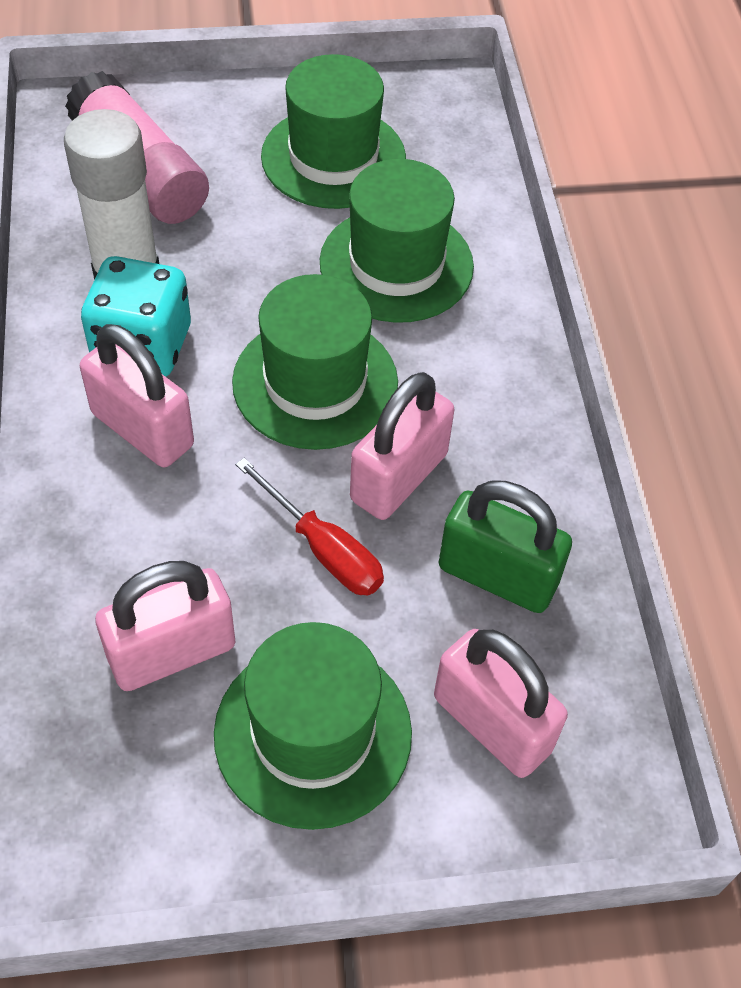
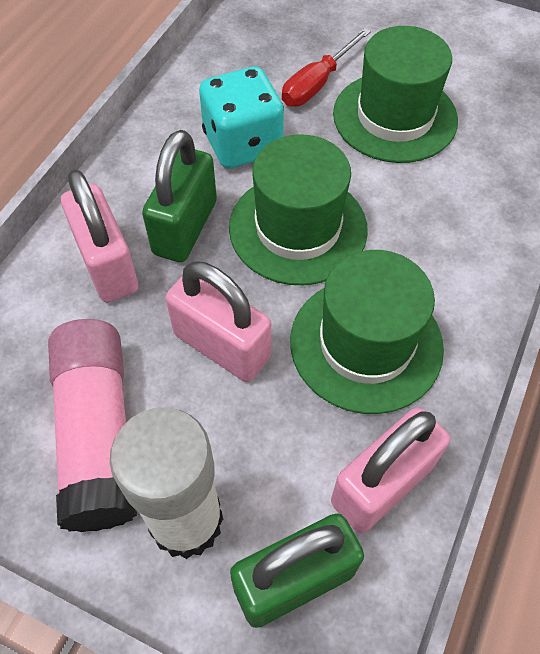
green hat: 4 -> 3
green padlock: 1 -> 2
pink padlock: 4 -> 3

